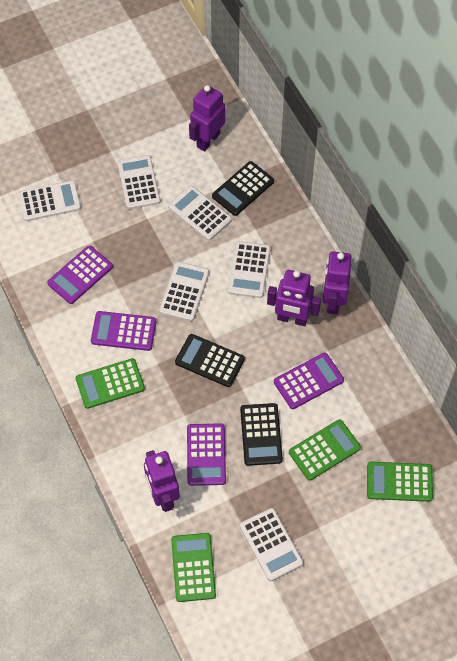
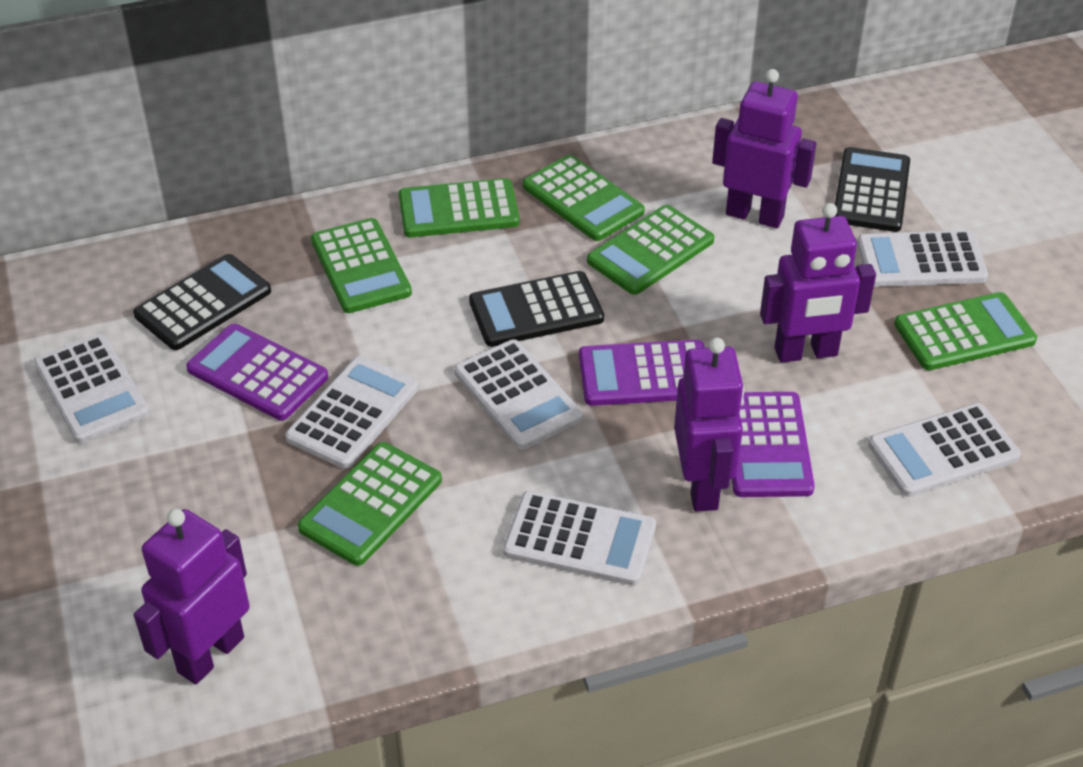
green calculator: 4 -> 6
purple calculator: 4 -> 3

